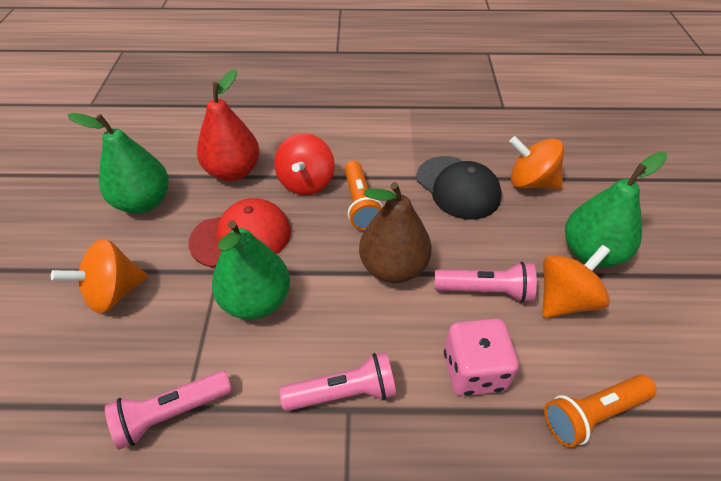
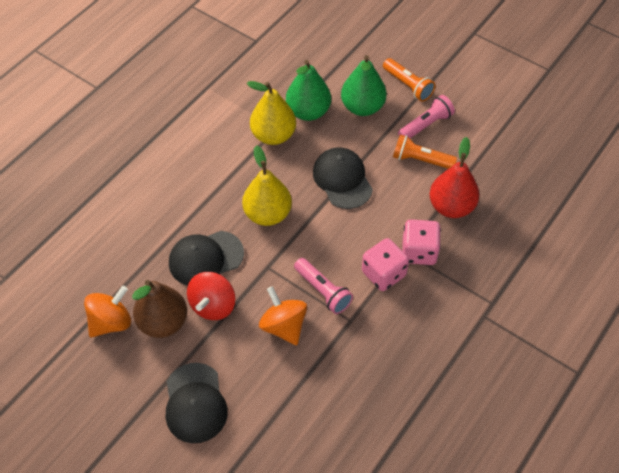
black cap: 1 -> 3
green pear: 3 -> 2
orange spinning top: 3 -> 2
pink dice: 1 -> 2
pink flashlight: 3 -> 2
red cap: 1 -> 0
yellow pear: 0 -> 2

